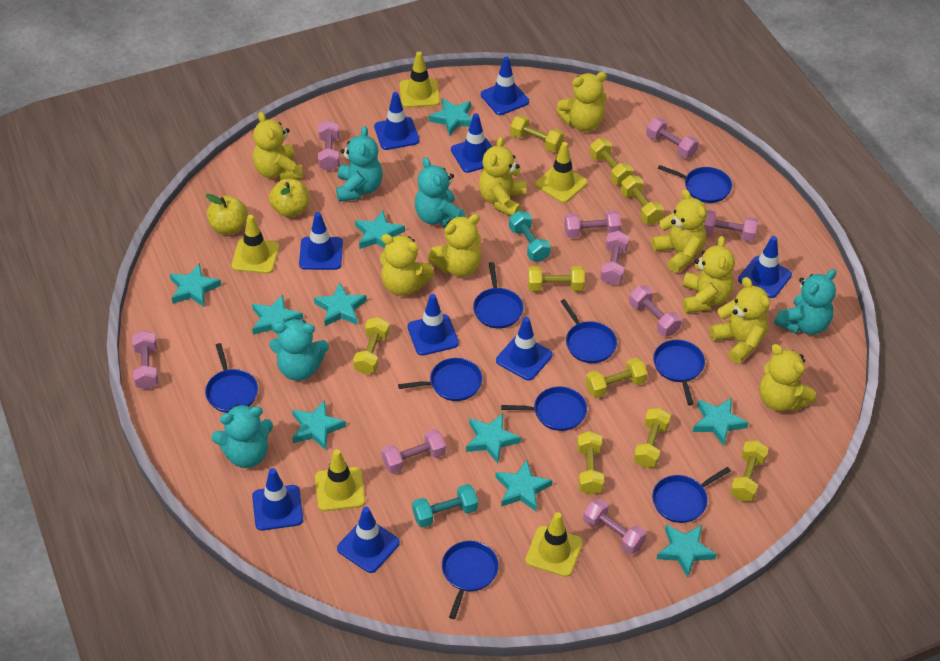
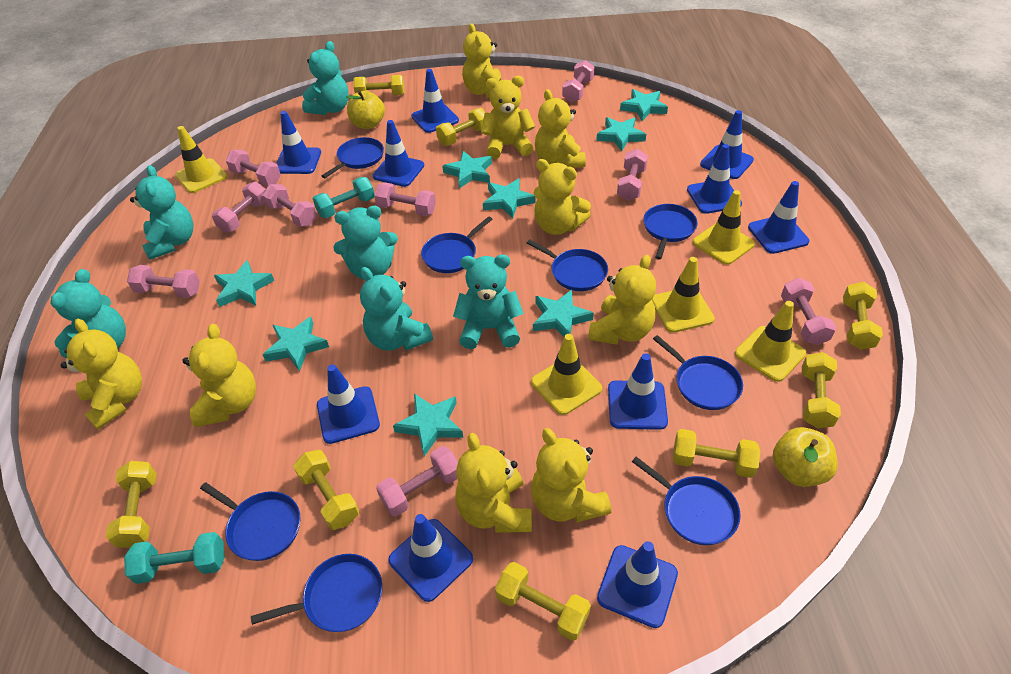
blue pan: 9 -> 8
blue traffic cone: 9 -> 10
turquoise star: 10 -> 8
turquoise teddy bear: 5 -> 6
yellow dumbbell: 9 -> 8

